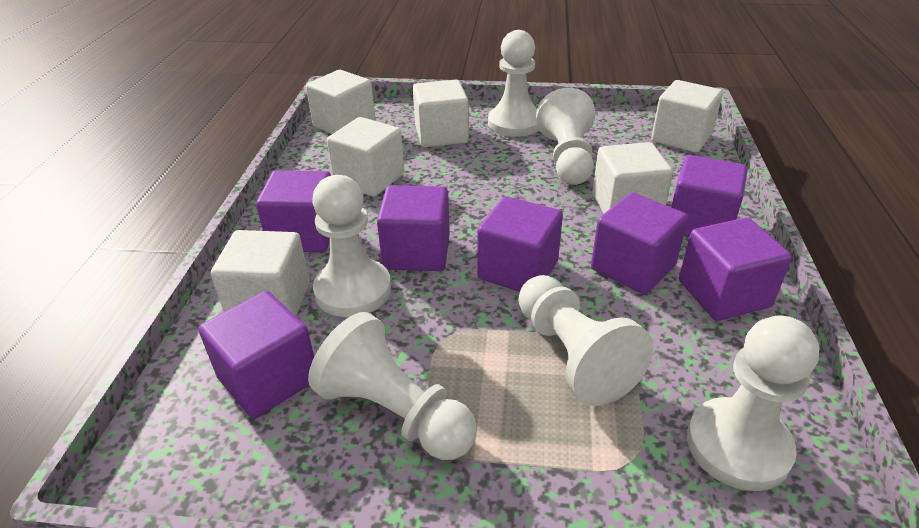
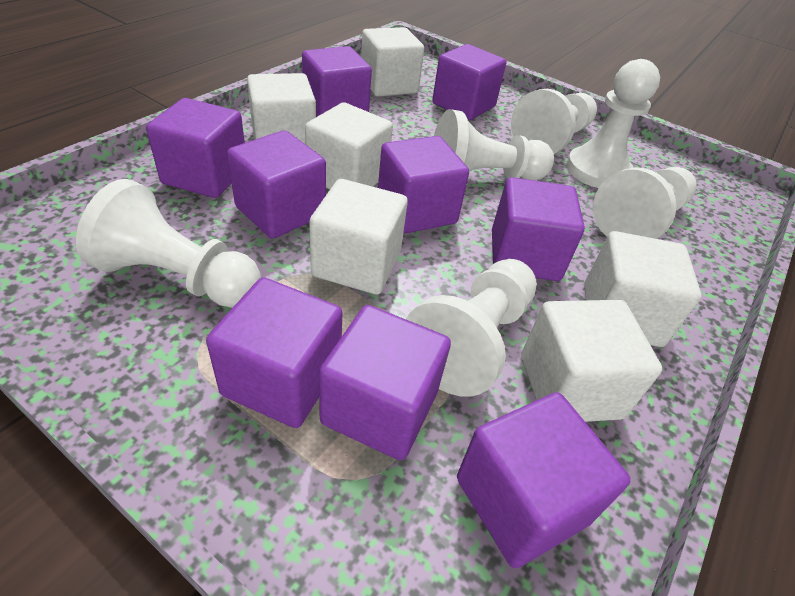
purple cube: 7 -> 9

